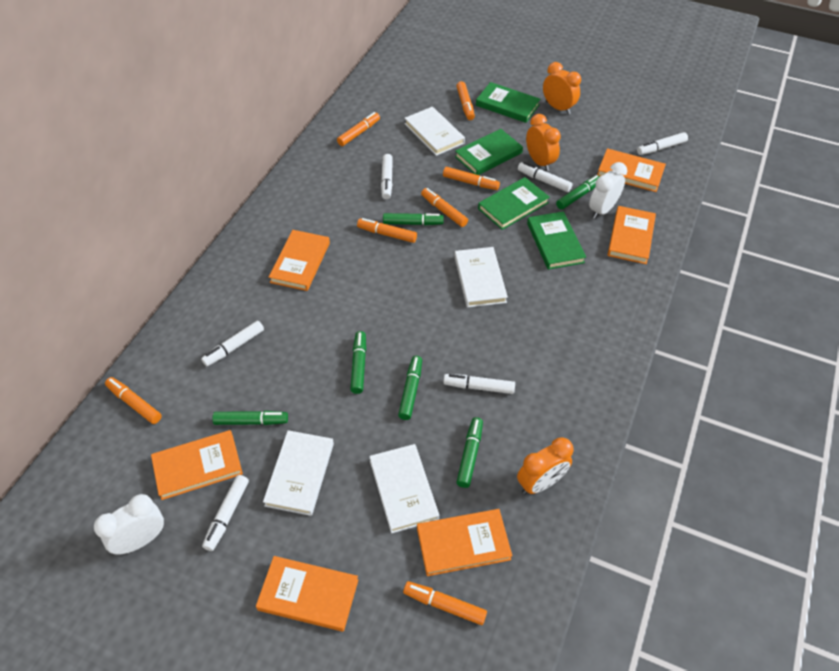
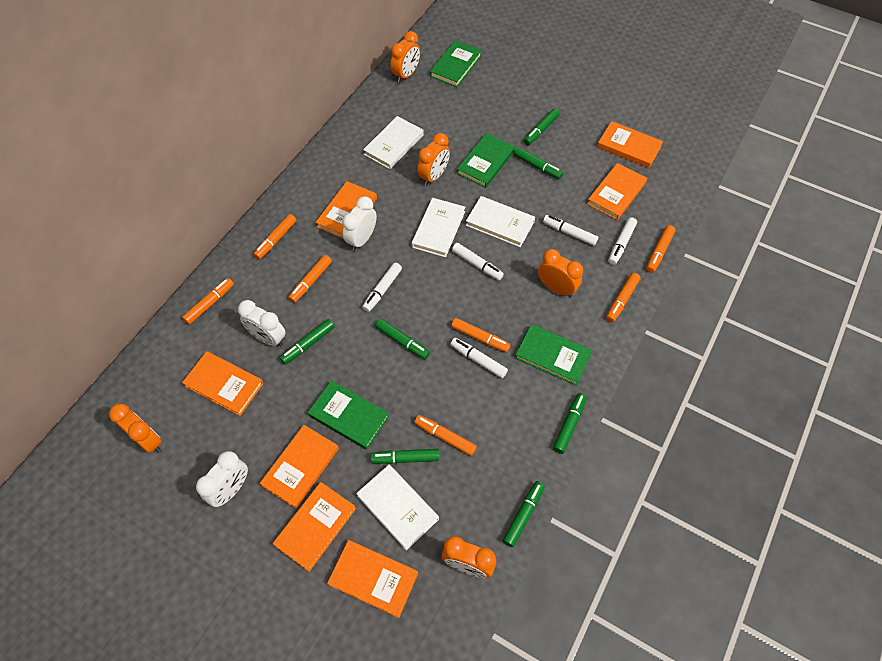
green marker: 6 -> 7
orange book: 6 -> 7
orange clock: 3 -> 5
white clock: 2 -> 3
white marker: 6 -> 5

